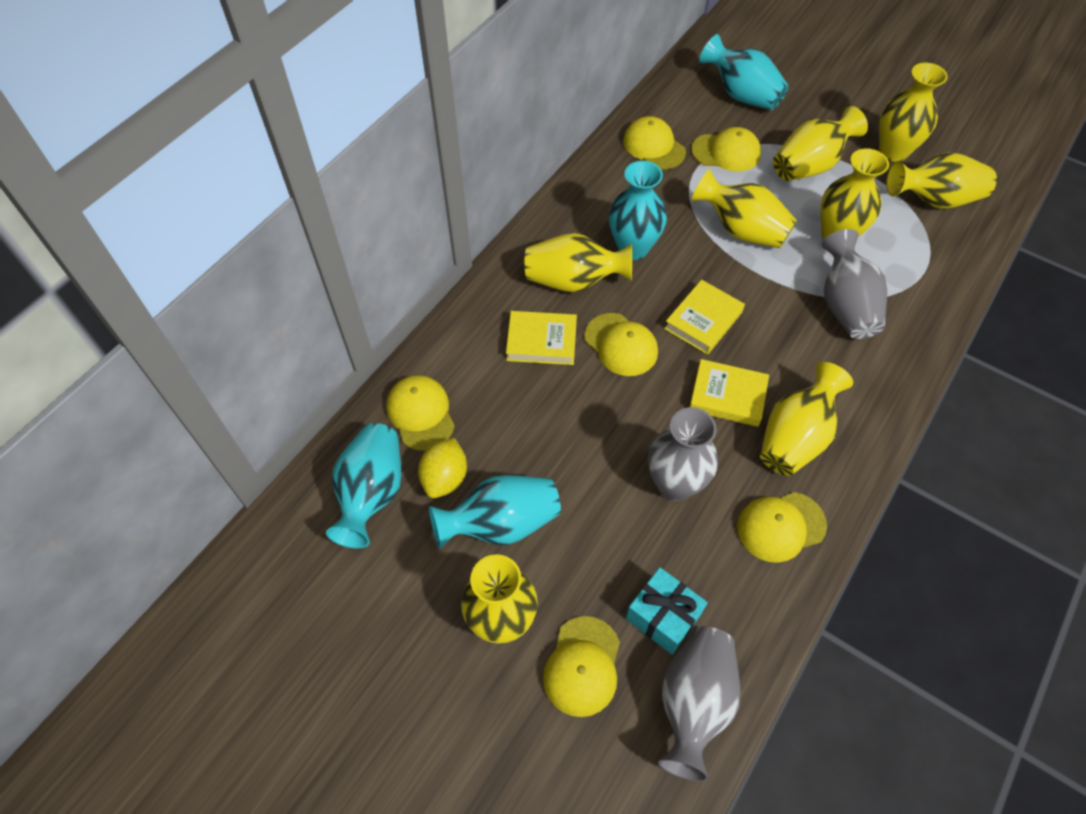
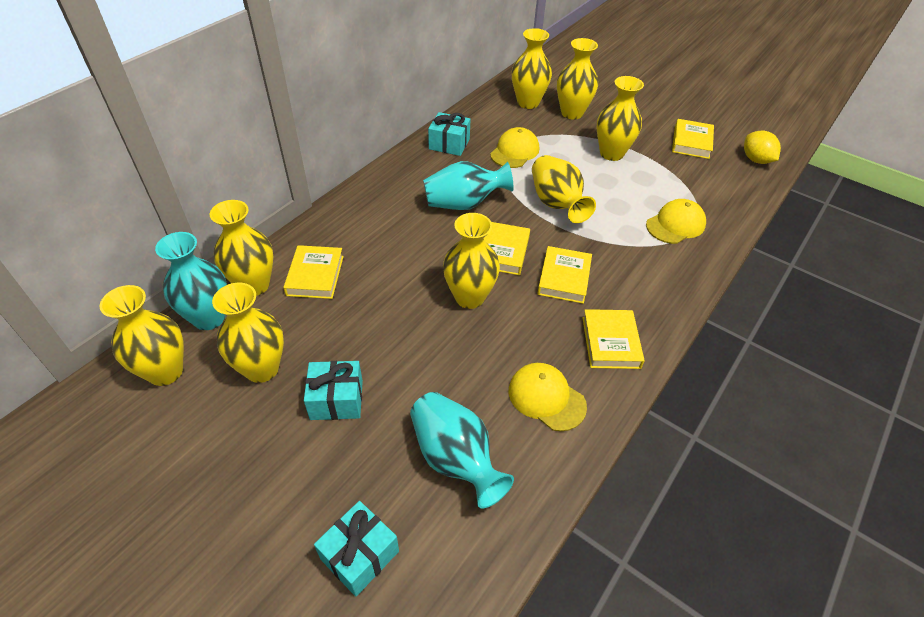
grey vase: 3 -> 0
turquoise gift: 1 -> 3
turquoise vase: 4 -> 3
yellow book: 3 -> 5
yellow cap: 6 -> 3

